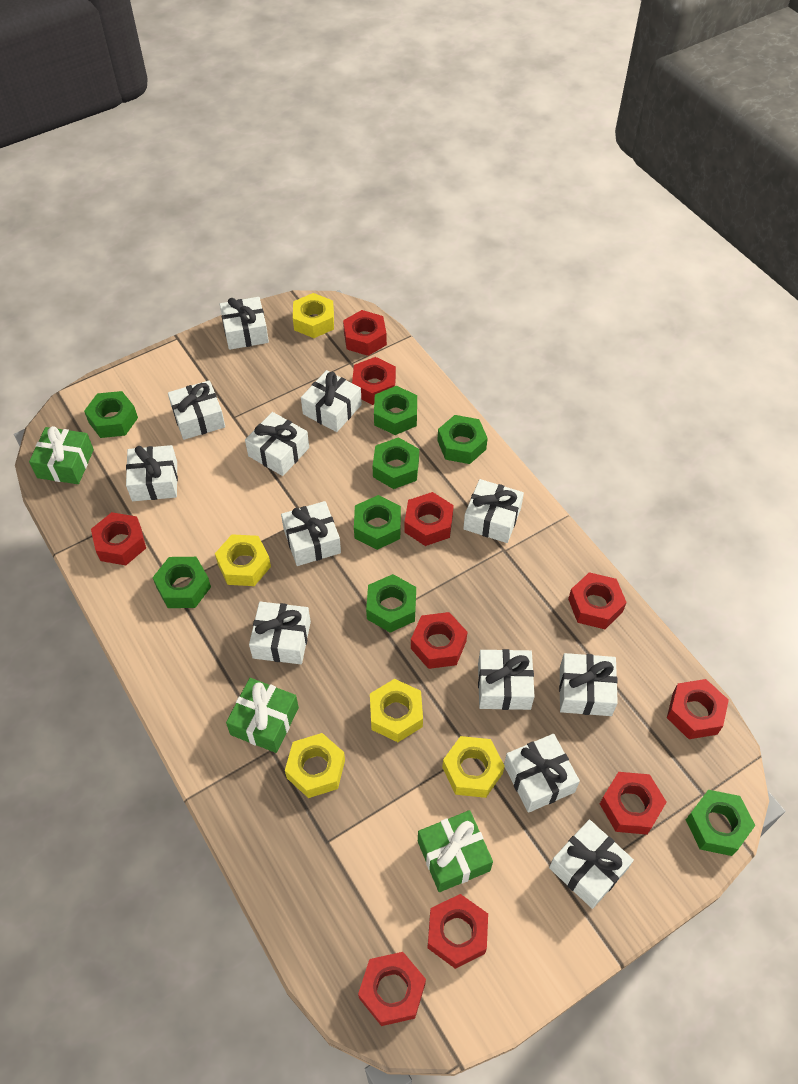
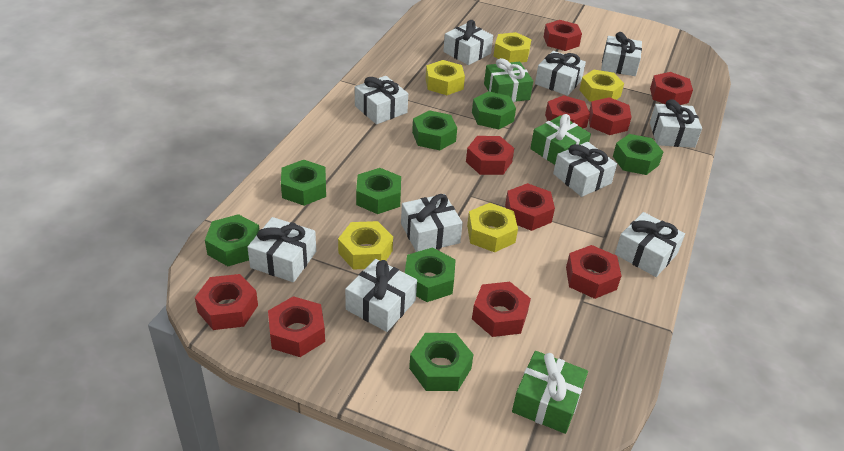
white gift: 12 -> 10

